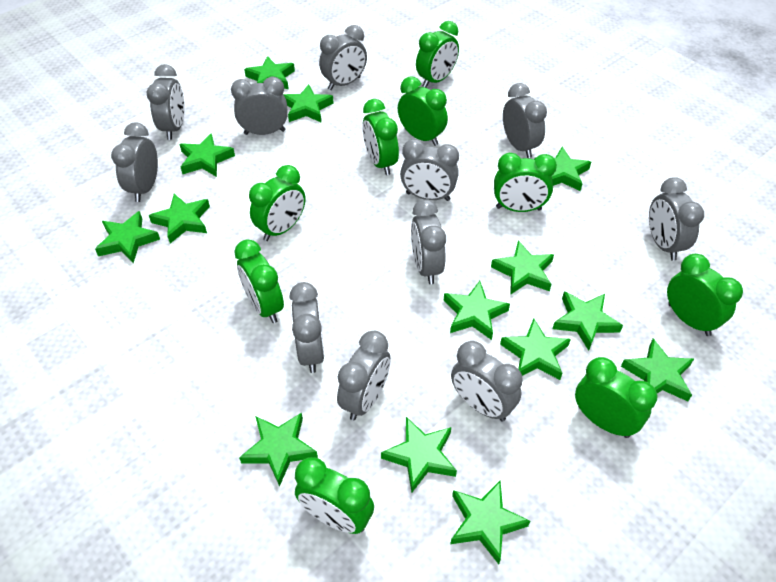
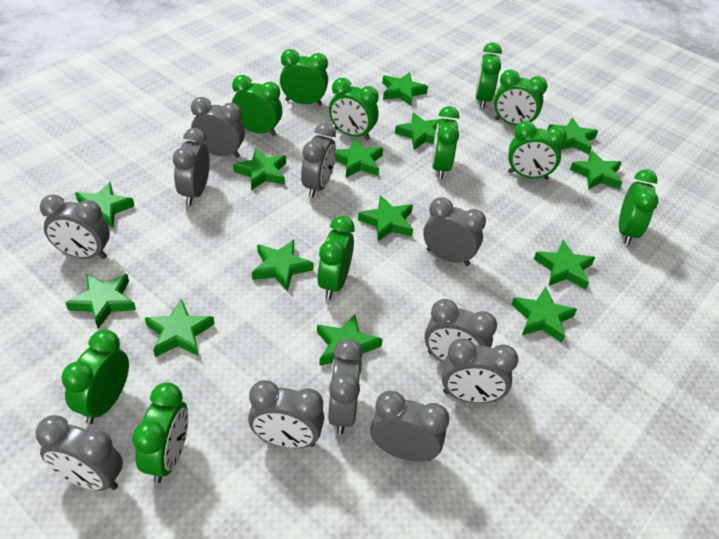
green clock: 9 -> 11

